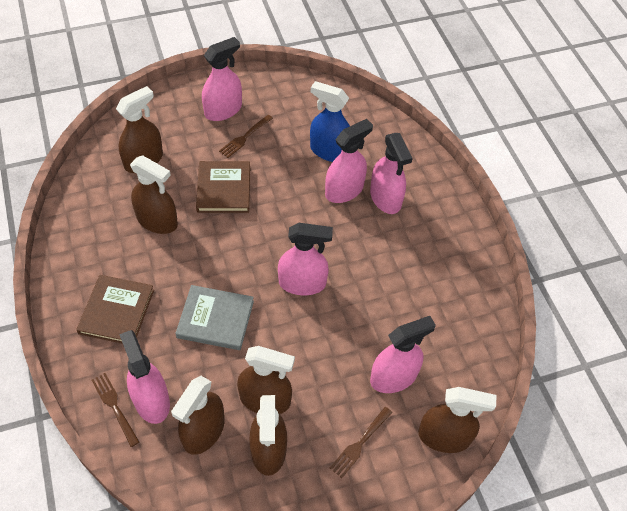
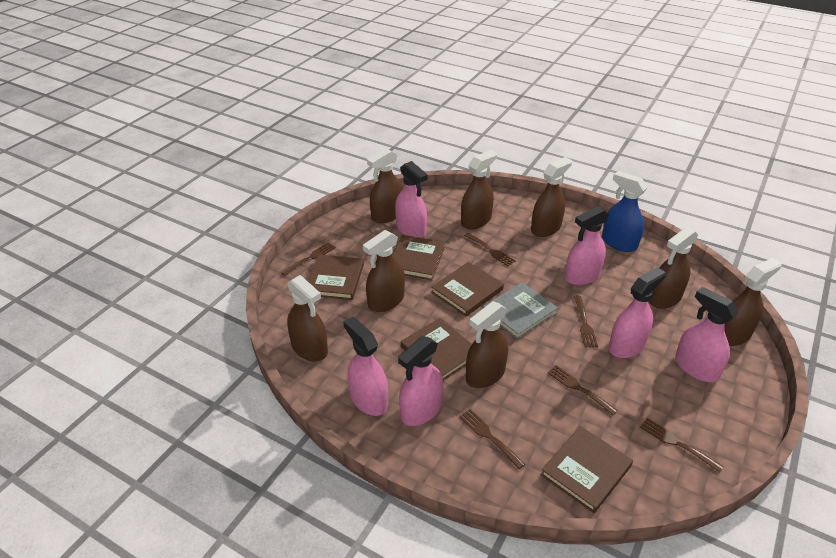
brown book: 2 -> 5
brown fork: 3 -> 6
brown spray bottle: 6 -> 8

